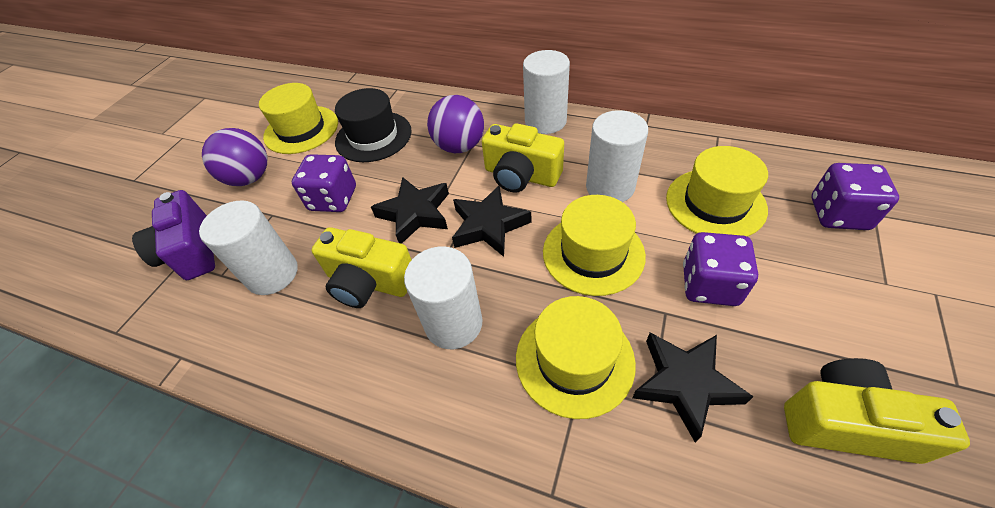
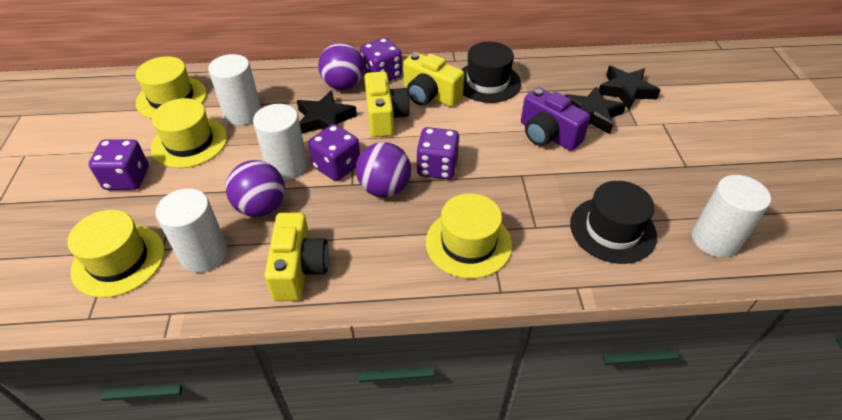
black hat: 1 -> 2
purple ball: 2 -> 3
purple dice: 3 -> 4

